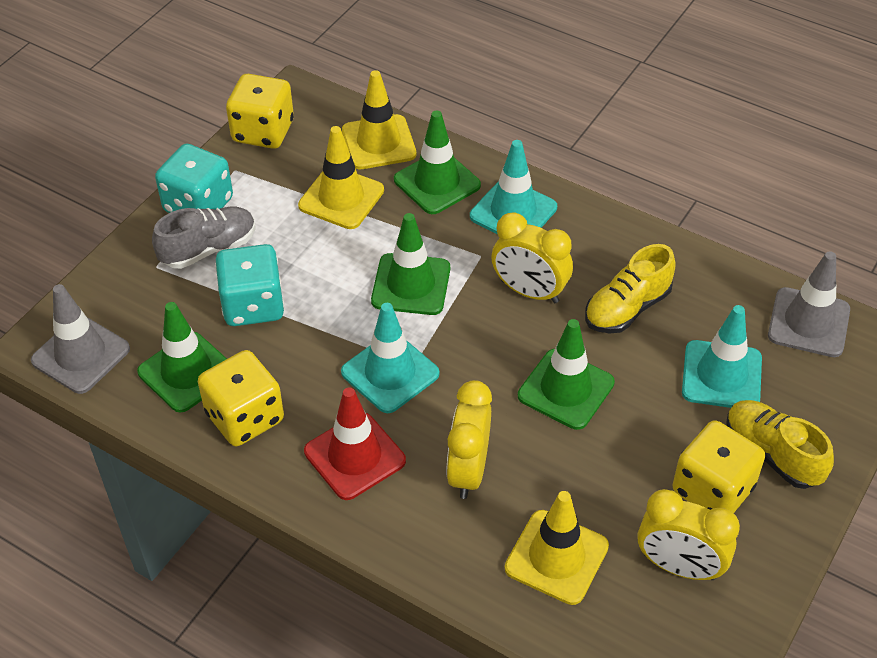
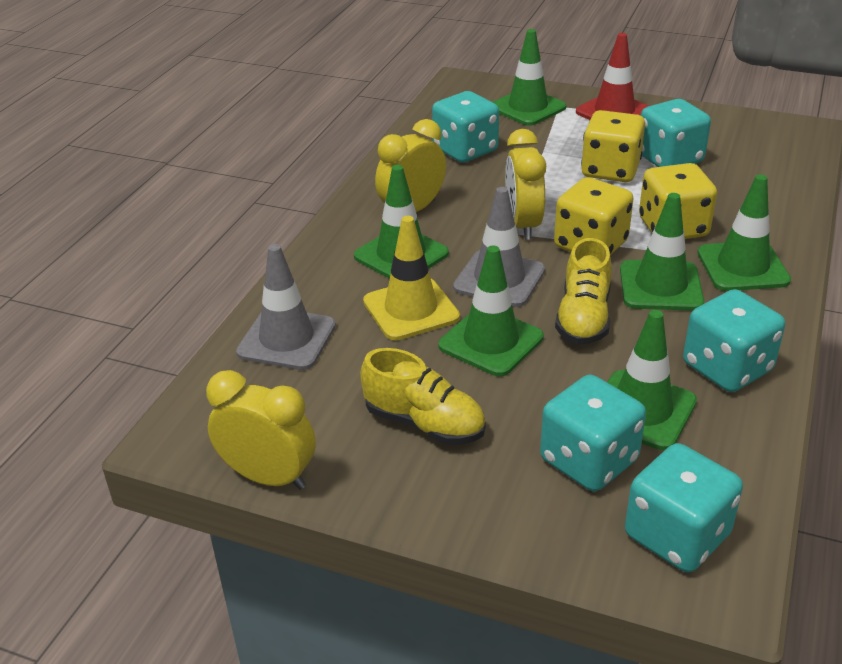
green traffic cone: 4 -> 6
grey shoe: 1 -> 0
turquoise dice: 2 -> 5
turquoise traffic cone: 3 -> 0
yellow traffic cone: 3 -> 1

